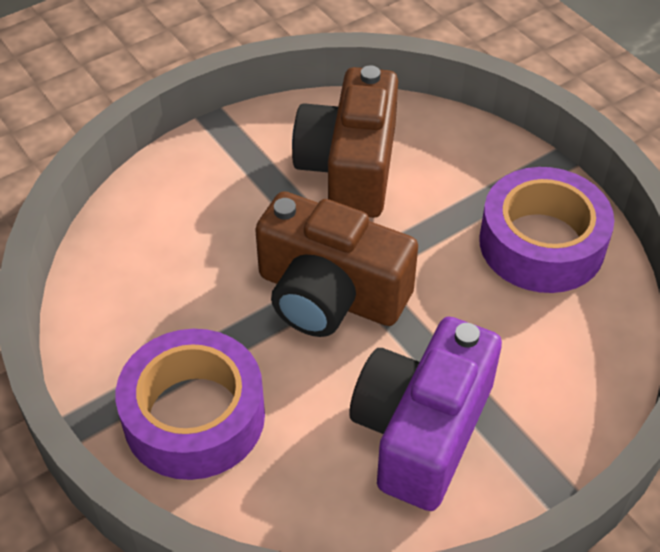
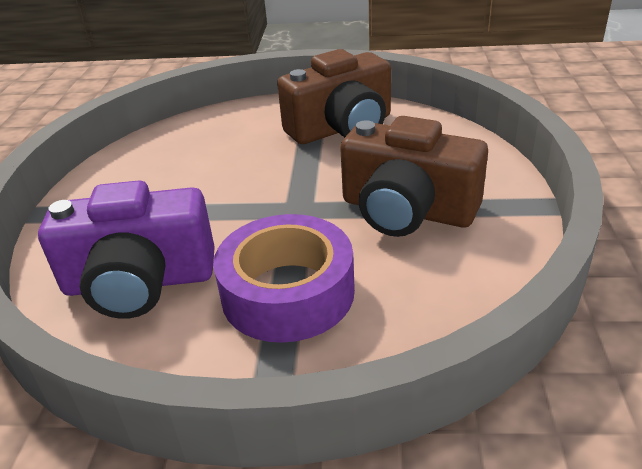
purple tape: 2 -> 1

